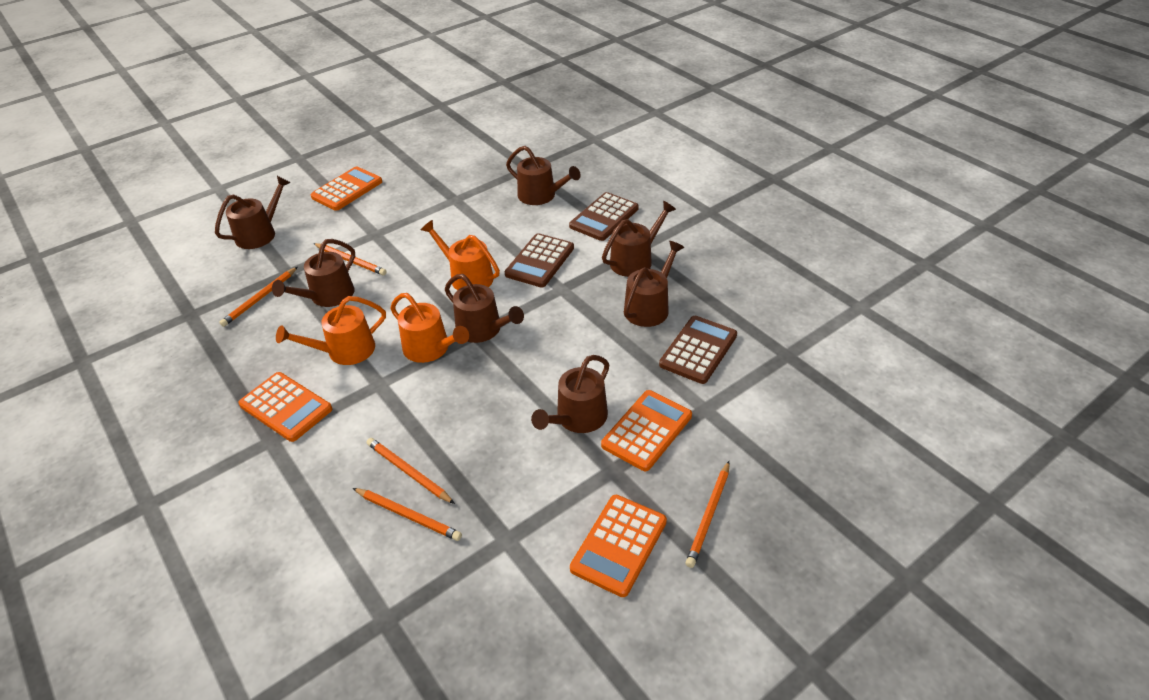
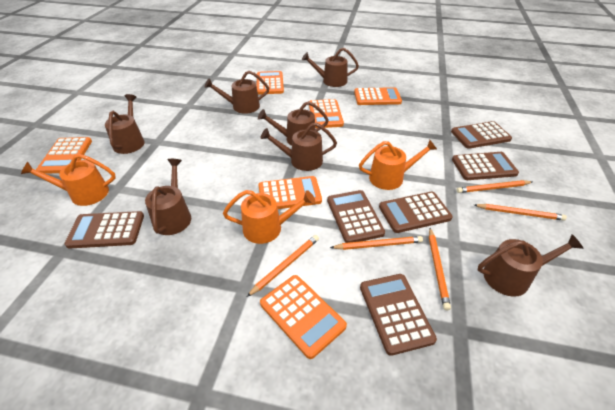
brown calculator: 3 -> 6
orange calculator: 4 -> 6

